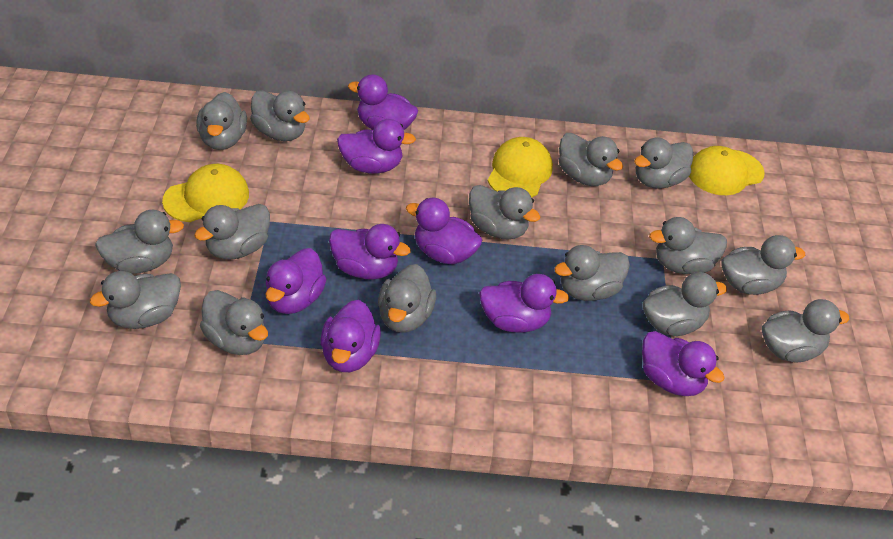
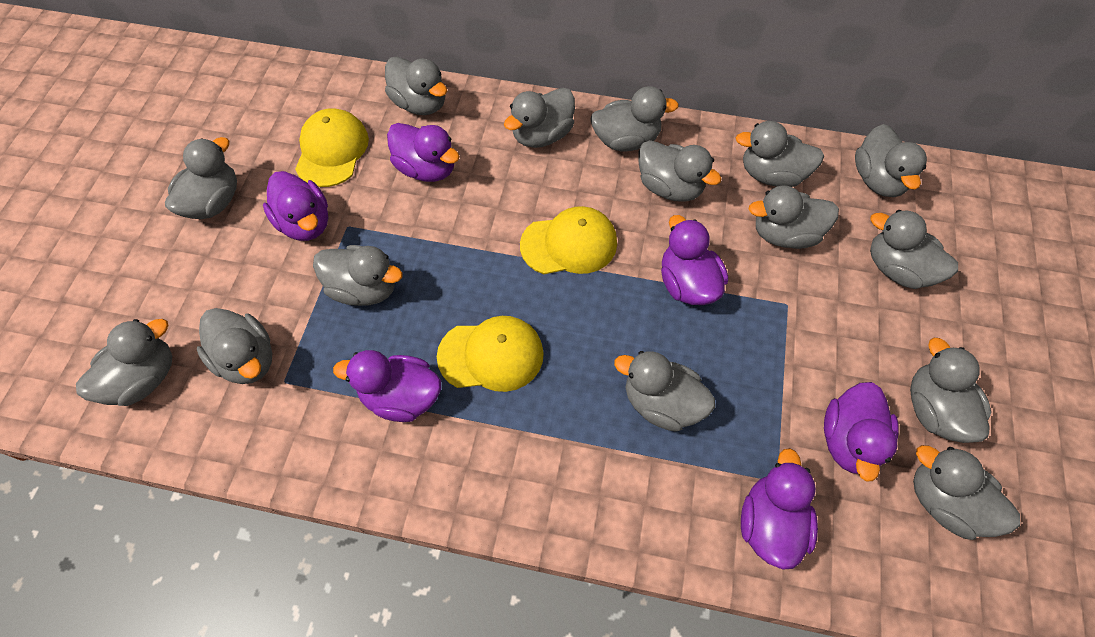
purple duck: 8 -> 6

